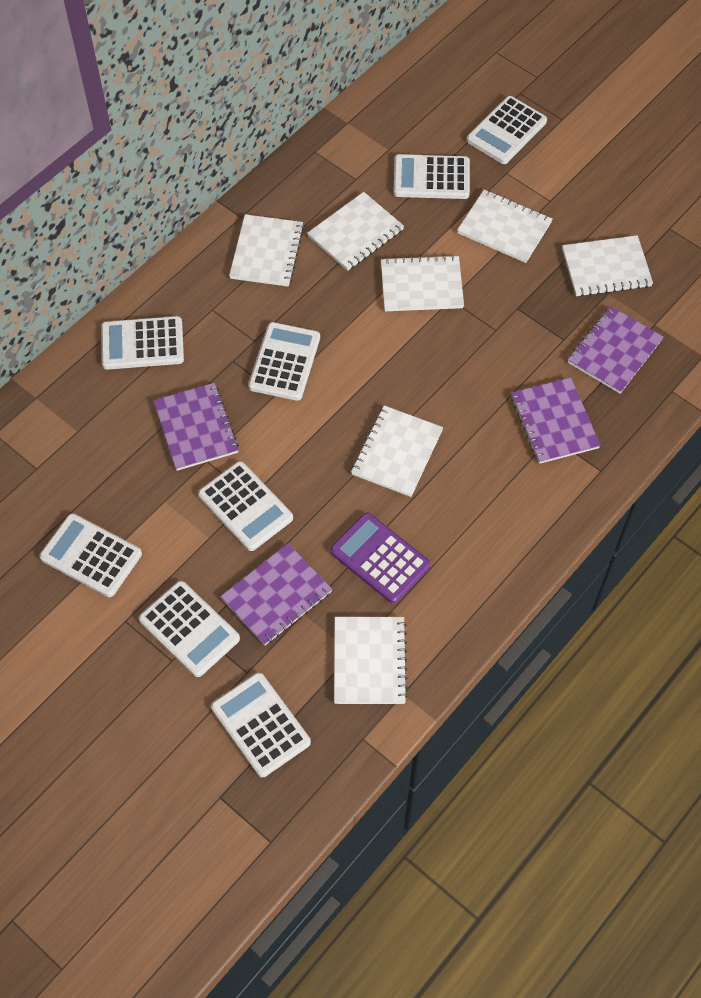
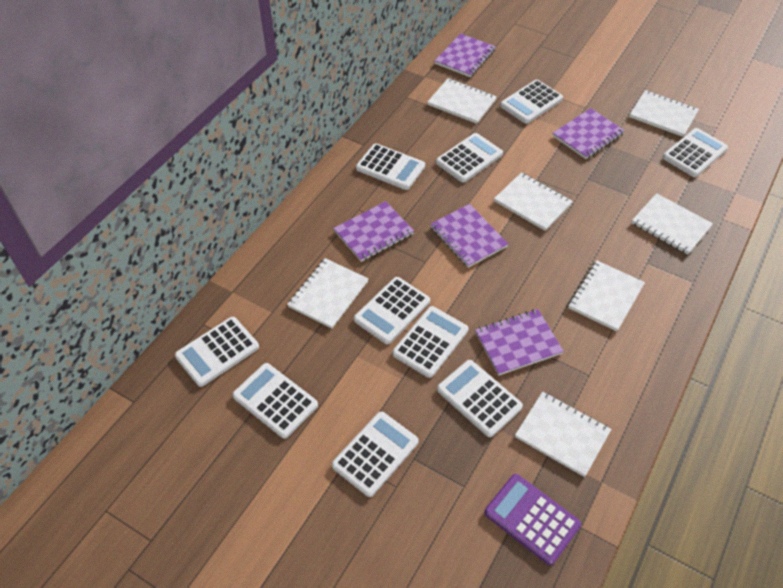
purple notebook: 4 -> 5
white calculator: 8 -> 10

